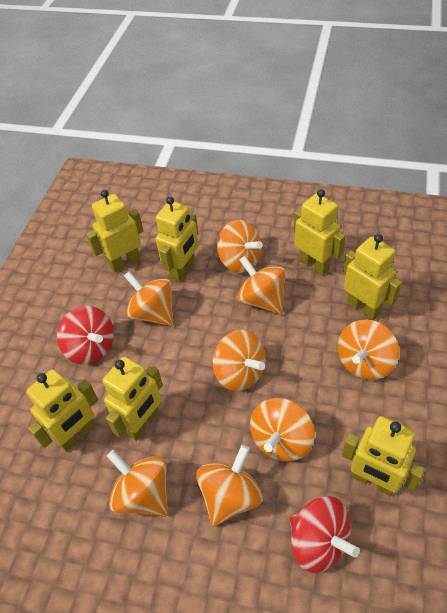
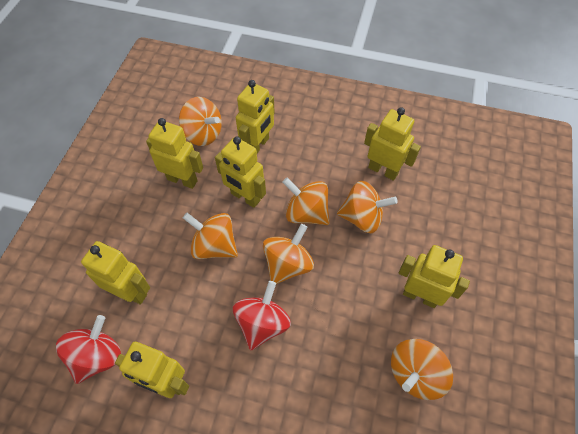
orange spinning top: 8 -> 6

